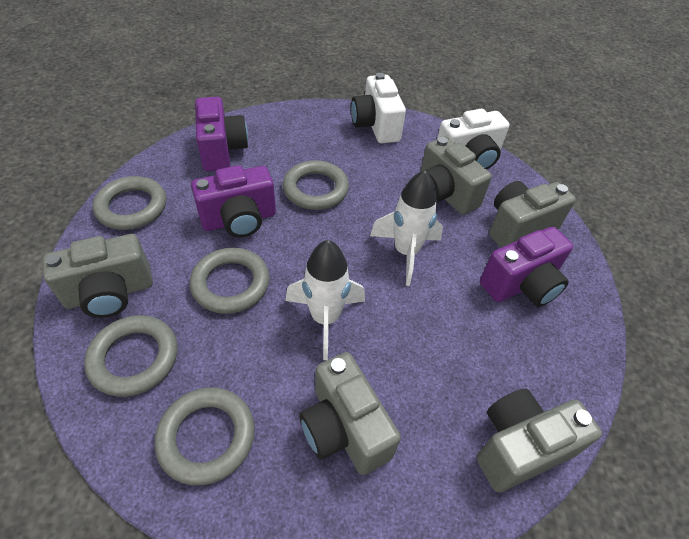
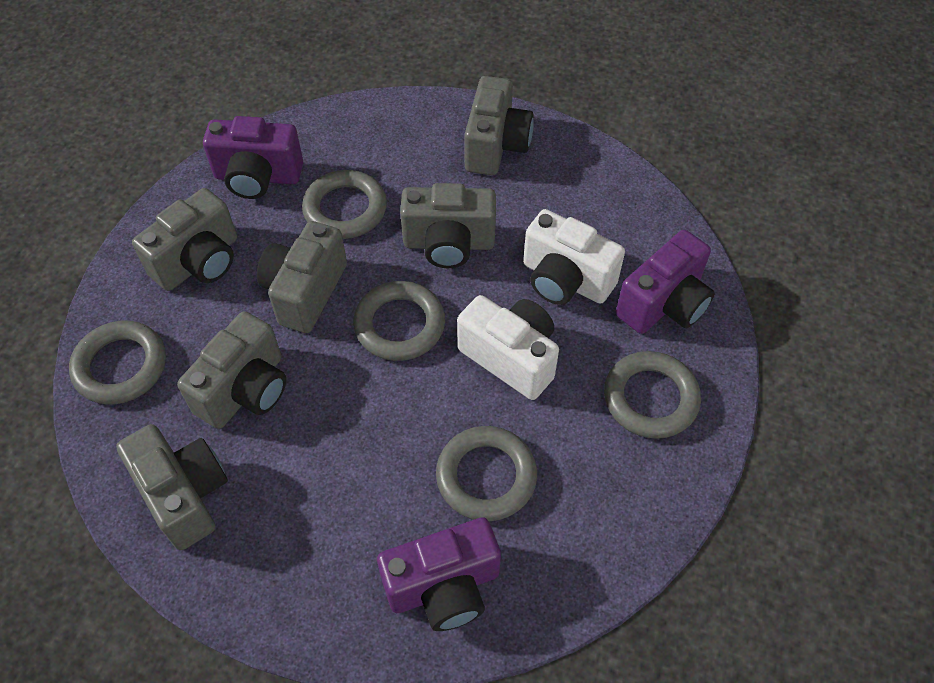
grey camera: 5 -> 6
white rocket: 2 -> 0

